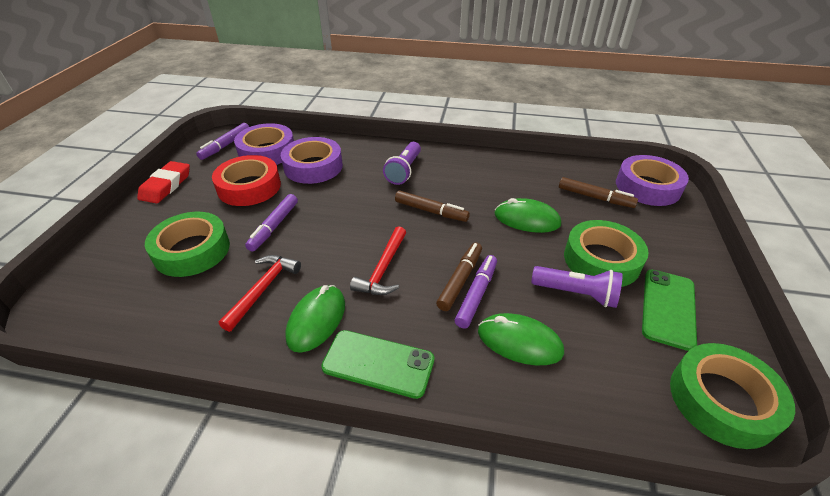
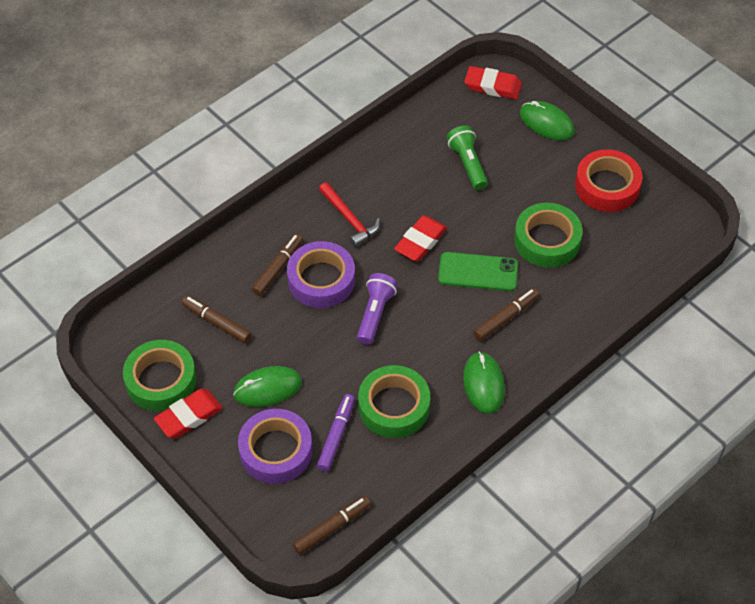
brown marker: 3 -> 4
green flashlight: 0 -> 1
green phone: 2 -> 1
purple flashlight: 2 -> 1
purple marker: 3 -> 1
purple tape: 3 -> 2
red eraser: 1 -> 3
red hammer: 2 -> 1

